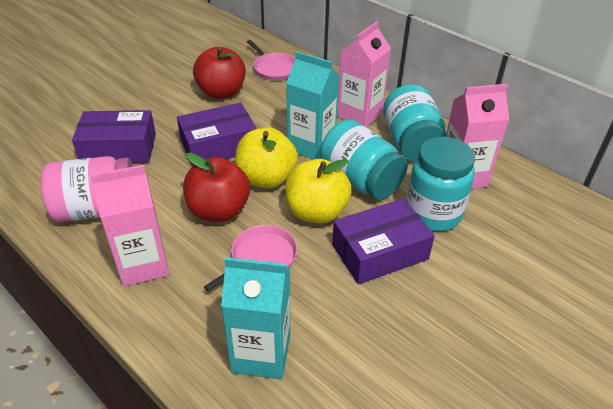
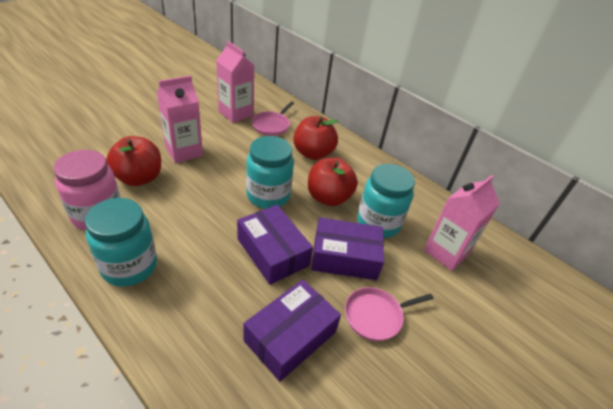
red apple: 2 -> 3
turquoise carton: 2 -> 0
yellow apple: 2 -> 0

